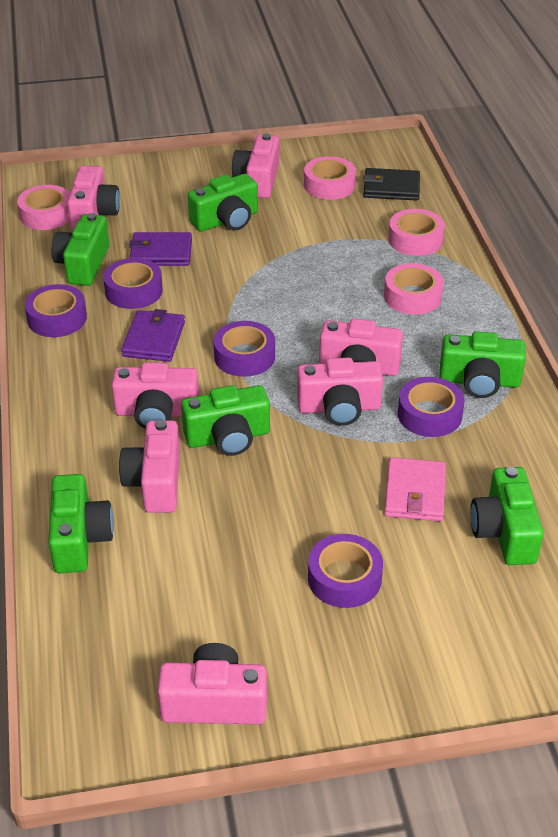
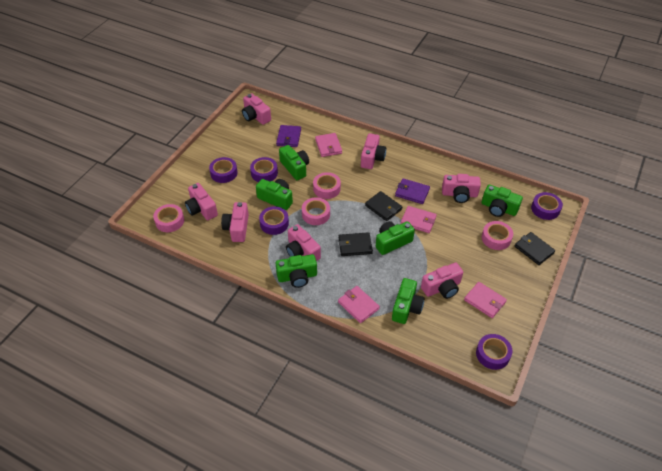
black wallet: 1 -> 3
pink wallet: 1 -> 4

